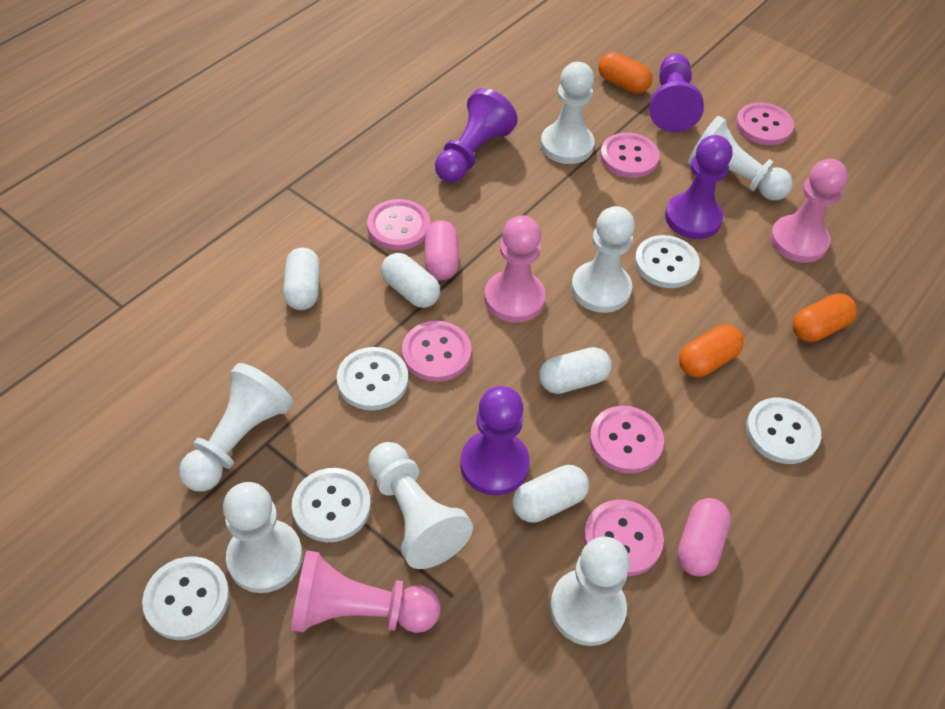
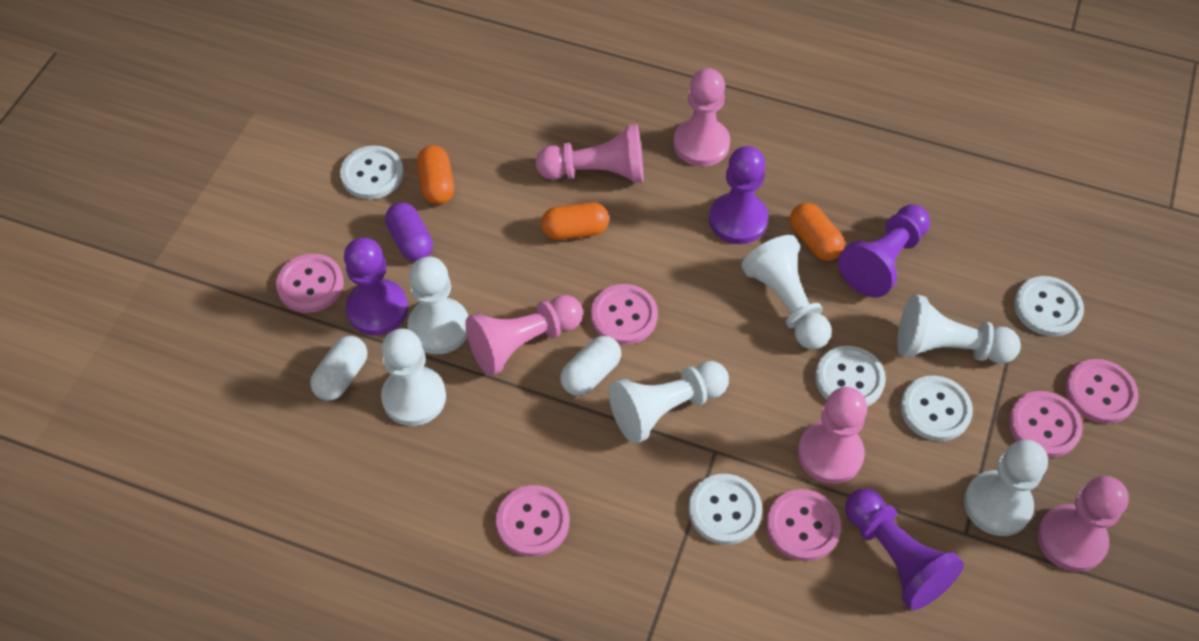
pink capsule: 2 -> 0
pink pawn: 3 -> 5
purple capsule: 0 -> 1
white capsule: 4 -> 2
white pawn: 7 -> 6

